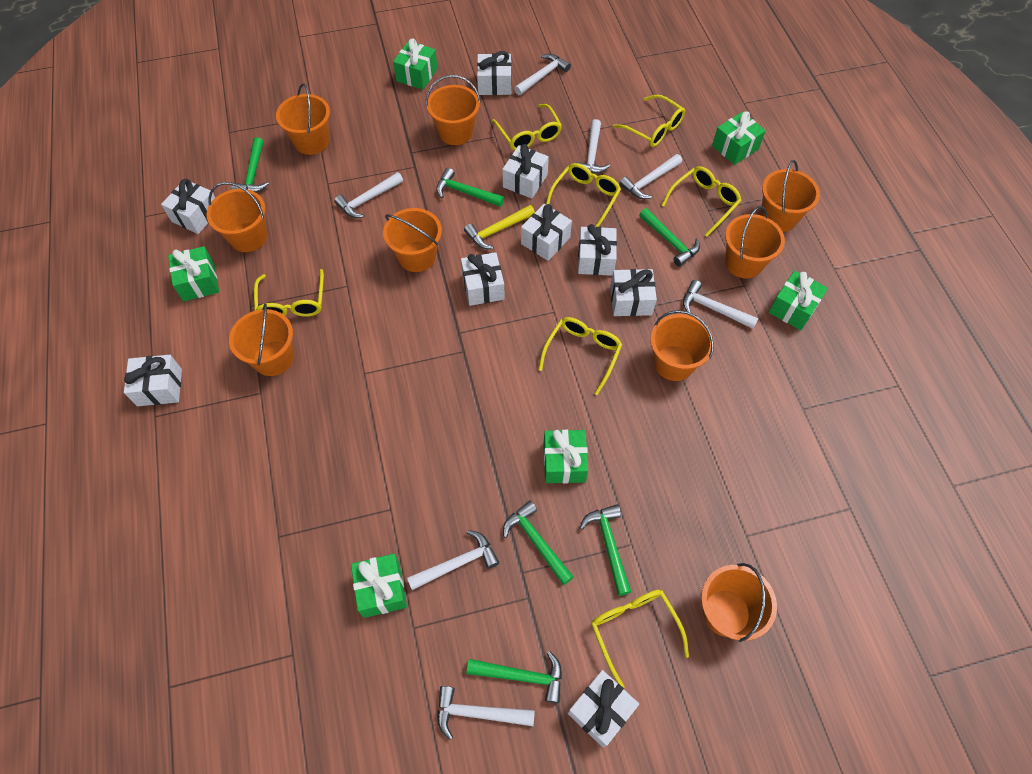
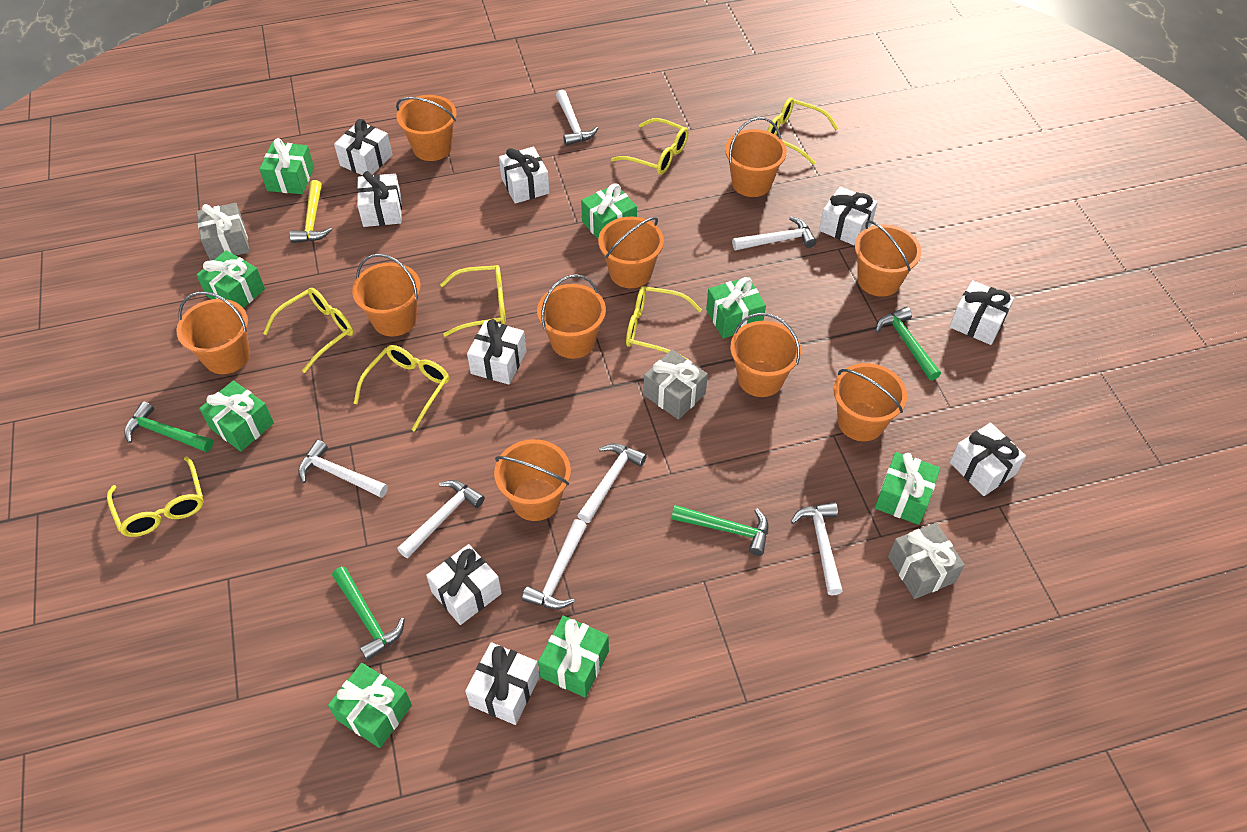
green gift: 6 -> 8
green hammer: 6 -> 4
grey gift: 0 -> 3
orange bucket: 9 -> 10

